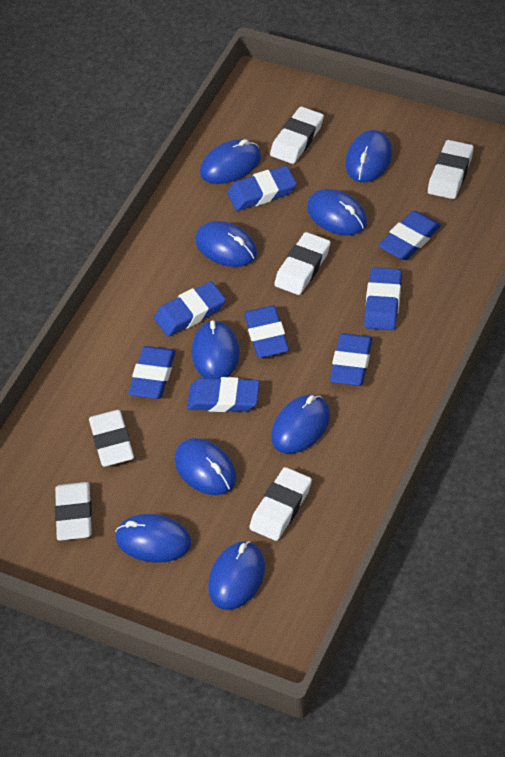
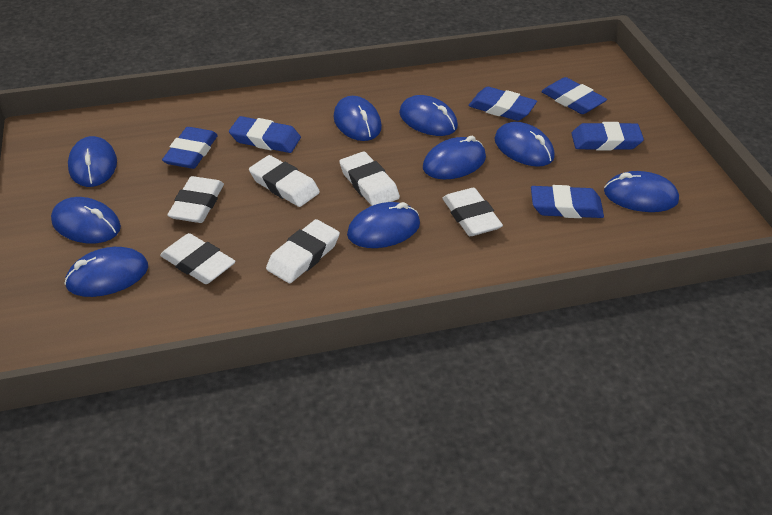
blue eraser: 8 -> 6

